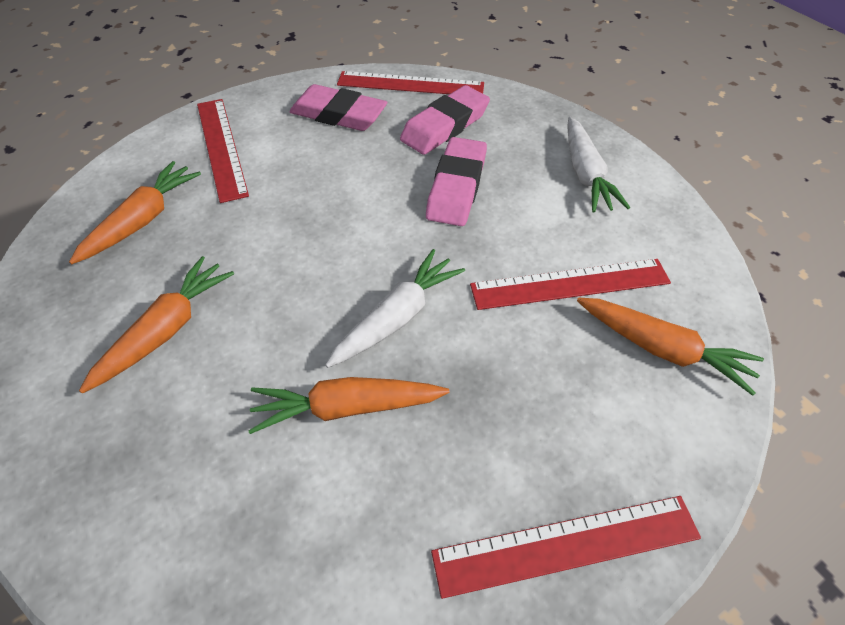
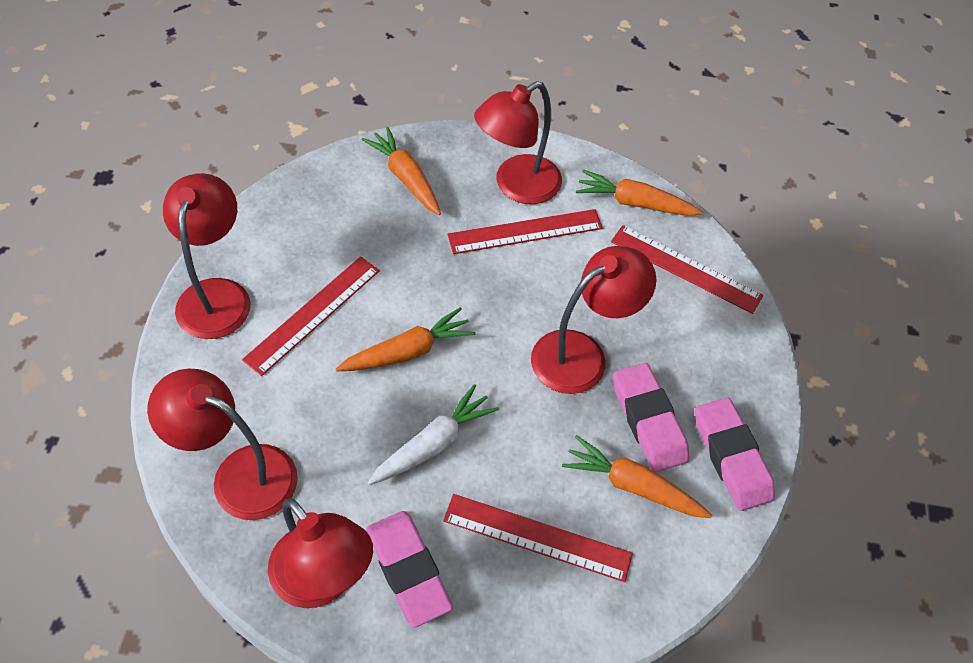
red lamp: 0 -> 5
white carrot: 2 -> 1

